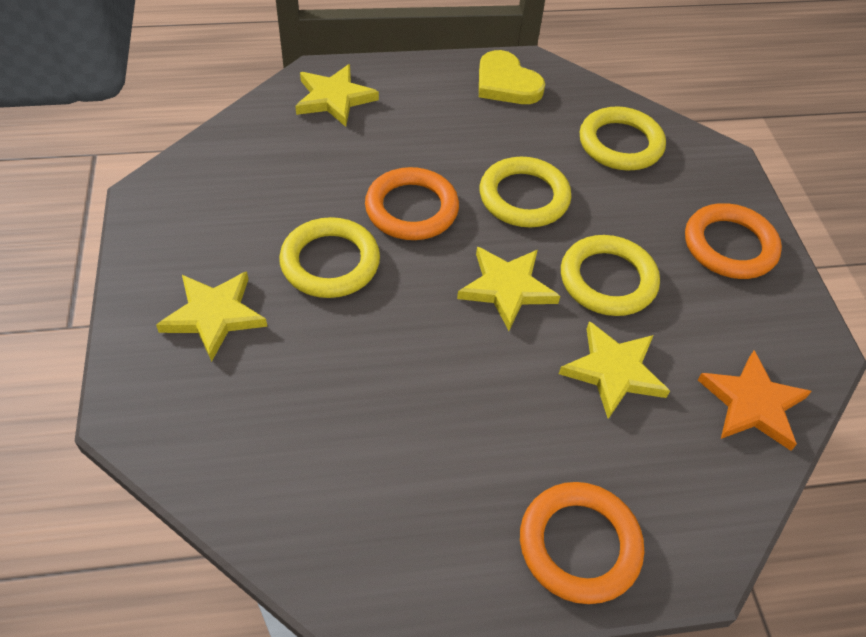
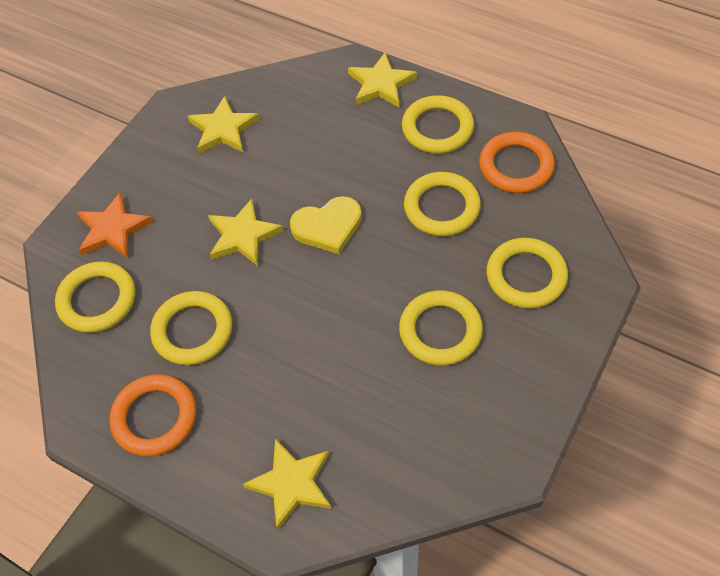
orange ring: 3 -> 2
yellow ring: 4 -> 6

